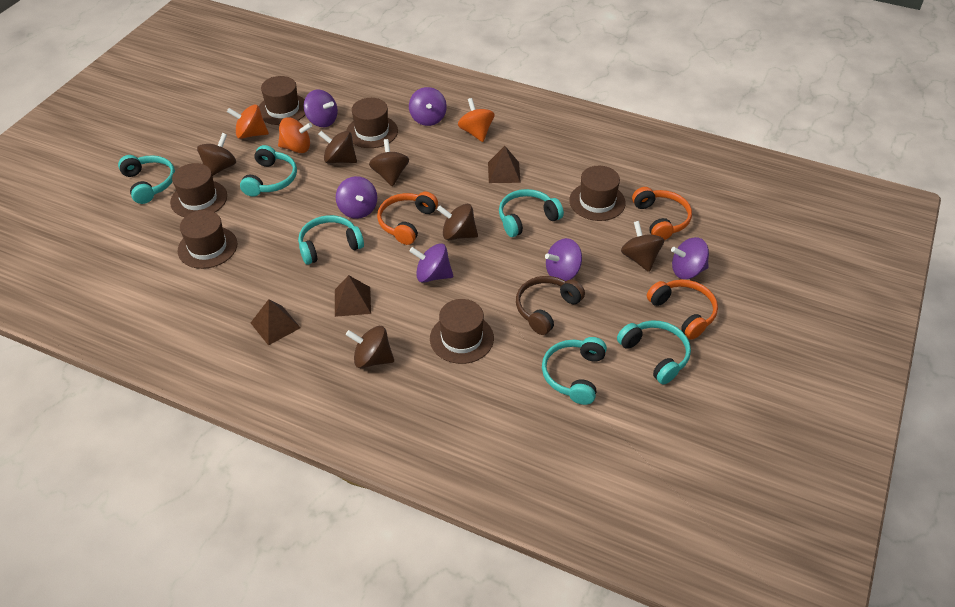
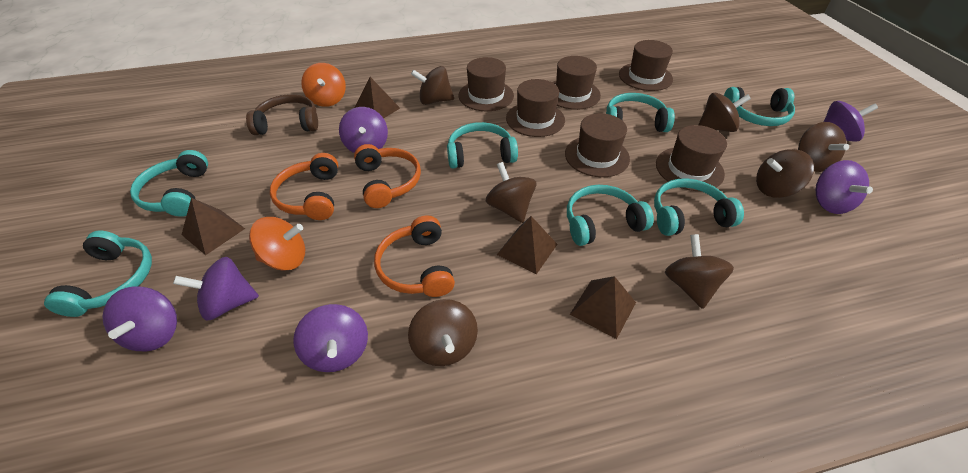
brown pyramid: 3 -> 4
brown spinning top: 6 -> 7
orange spinning top: 3 -> 2
turquoise headphones: 6 -> 7

